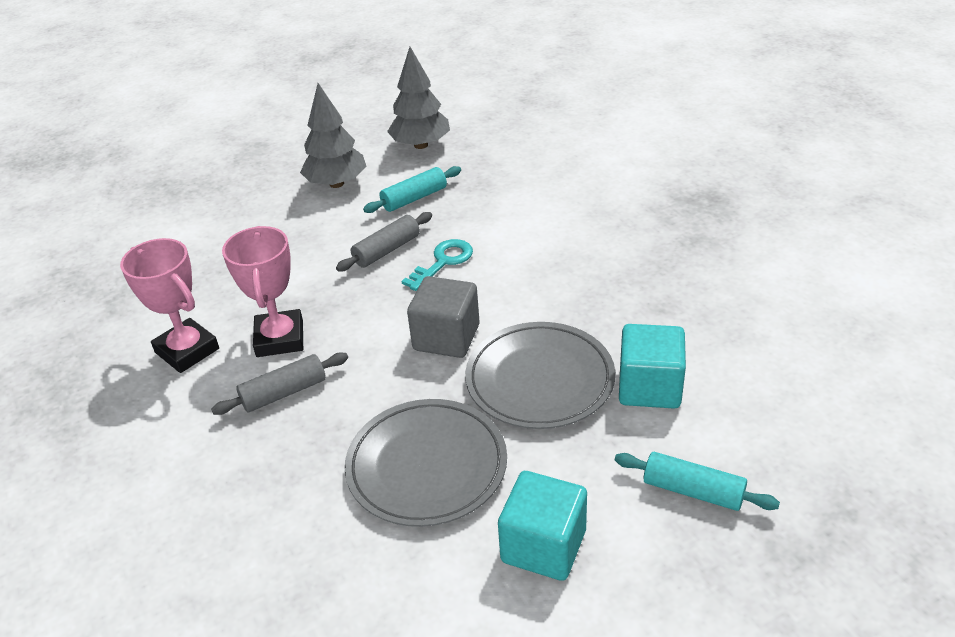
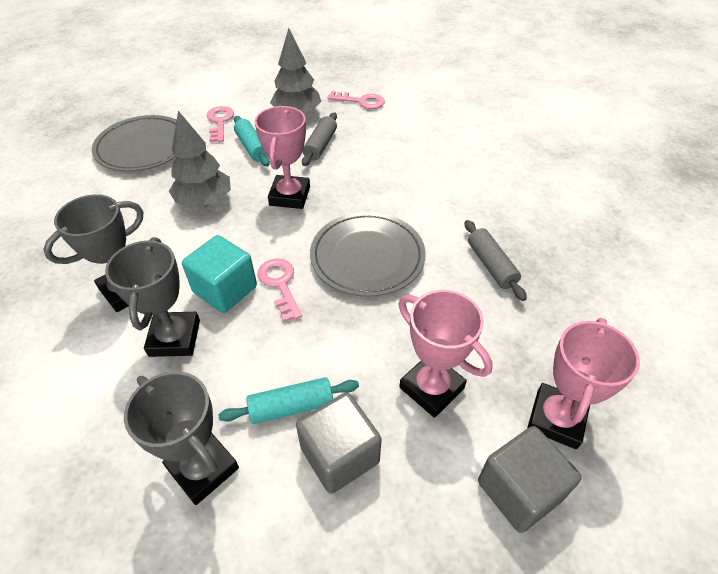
grey cube: 1 -> 2
grey trophy: 0 -> 3
pink key: 0 -> 3
pink trophy: 2 -> 3
turquoise cube: 2 -> 1
turquoise key: 1 -> 0

